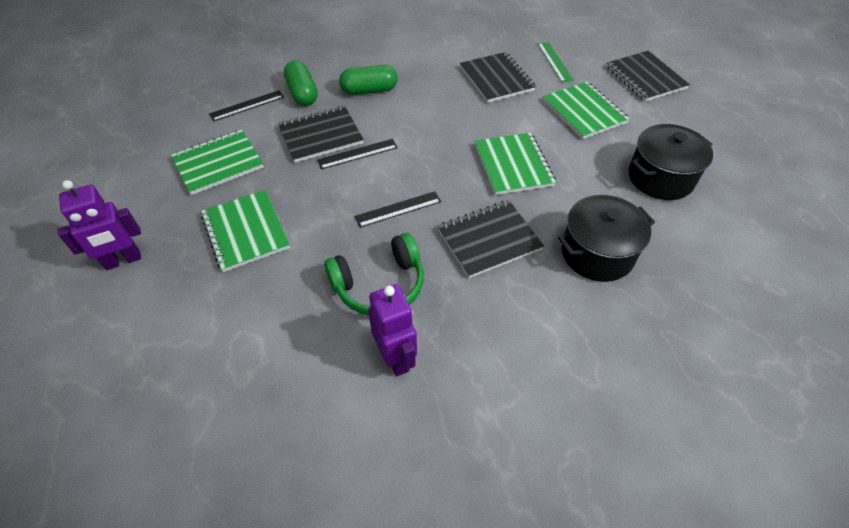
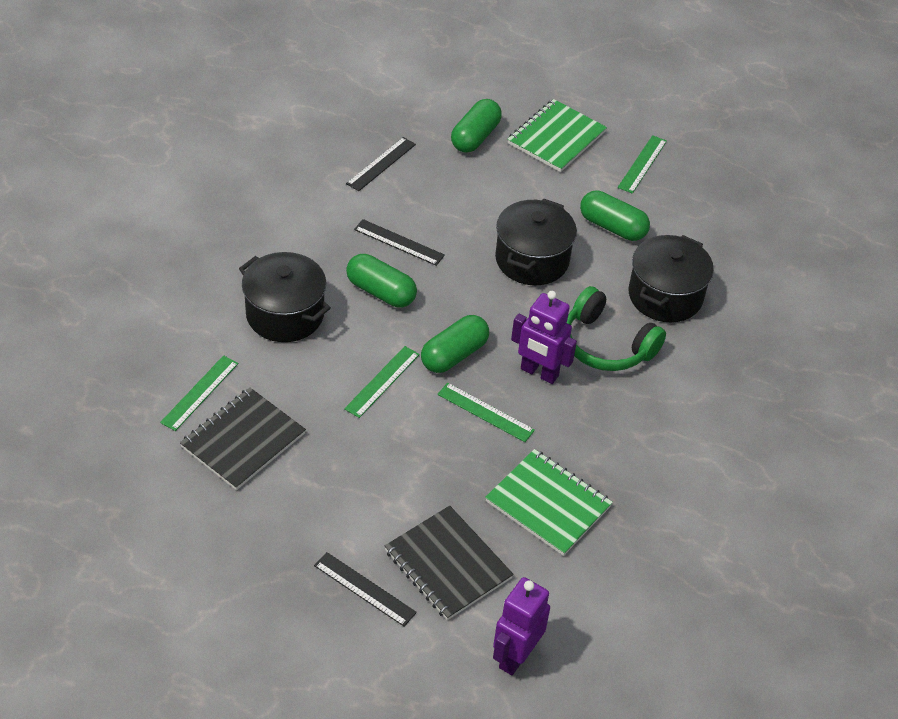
black notebook: 4 -> 2
black pot: 2 -> 3
green capsule: 2 -> 4
green notebook: 4 -> 2
green ruler: 1 -> 4

